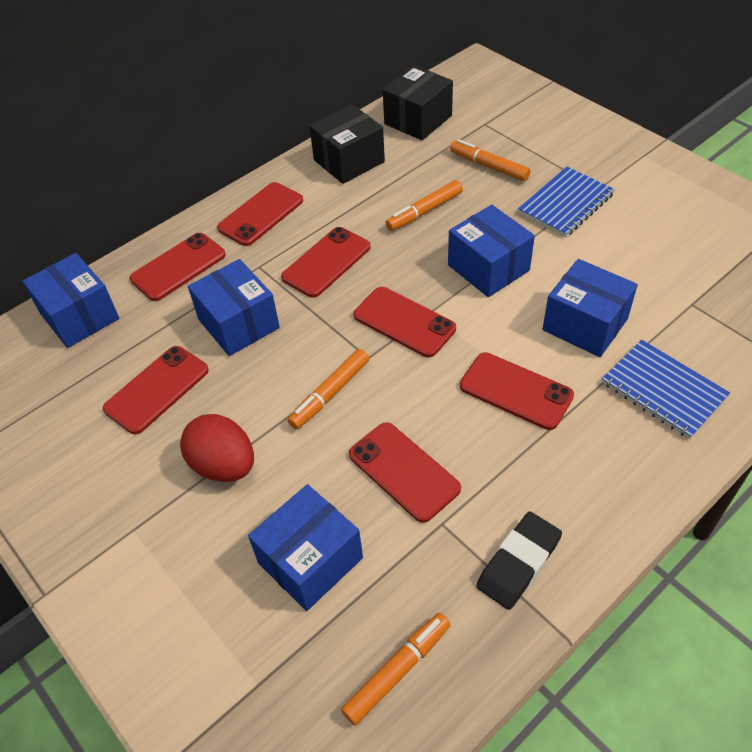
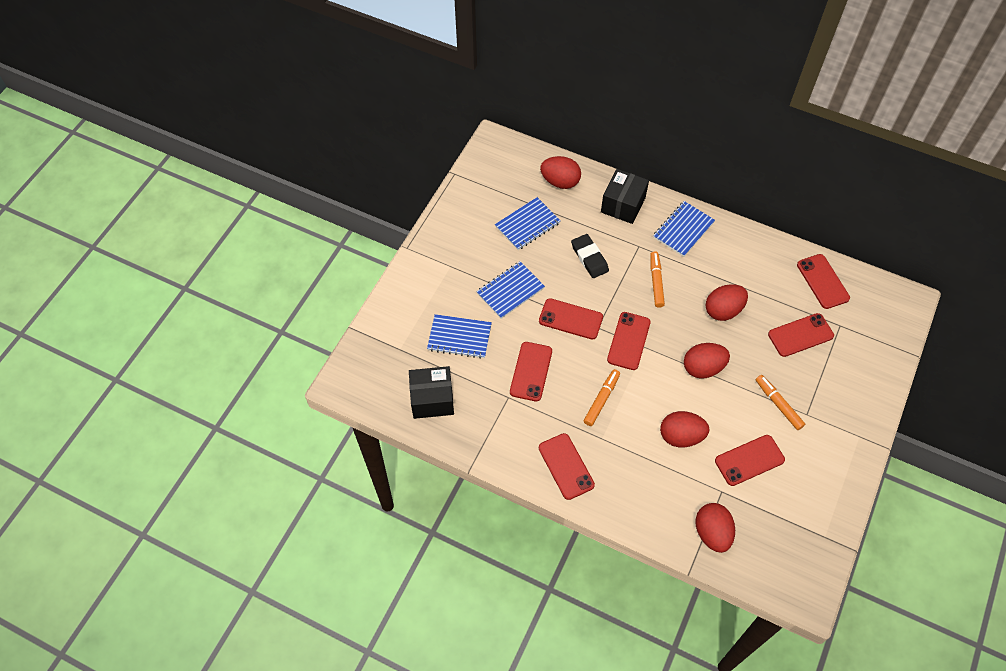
blue box: 5 -> 0
blue notebook: 2 -> 4
orange marker: 4 -> 3
red egg: 1 -> 5

